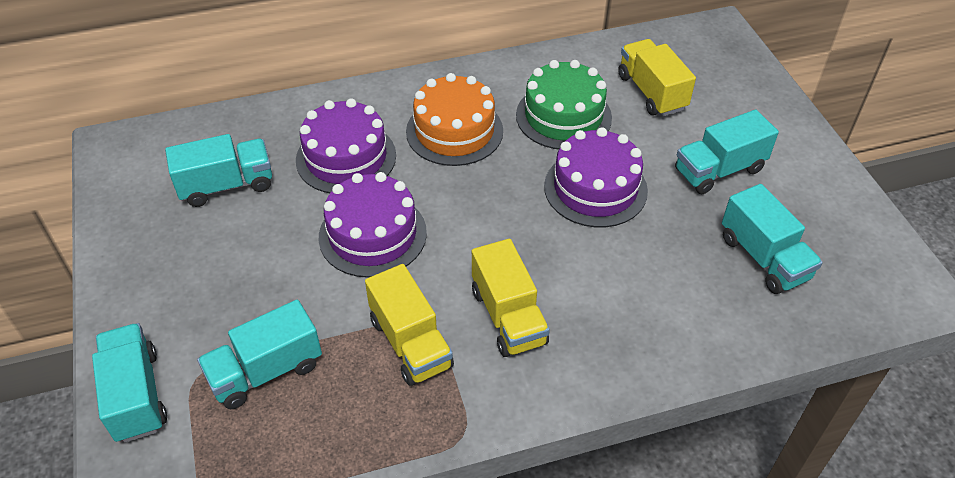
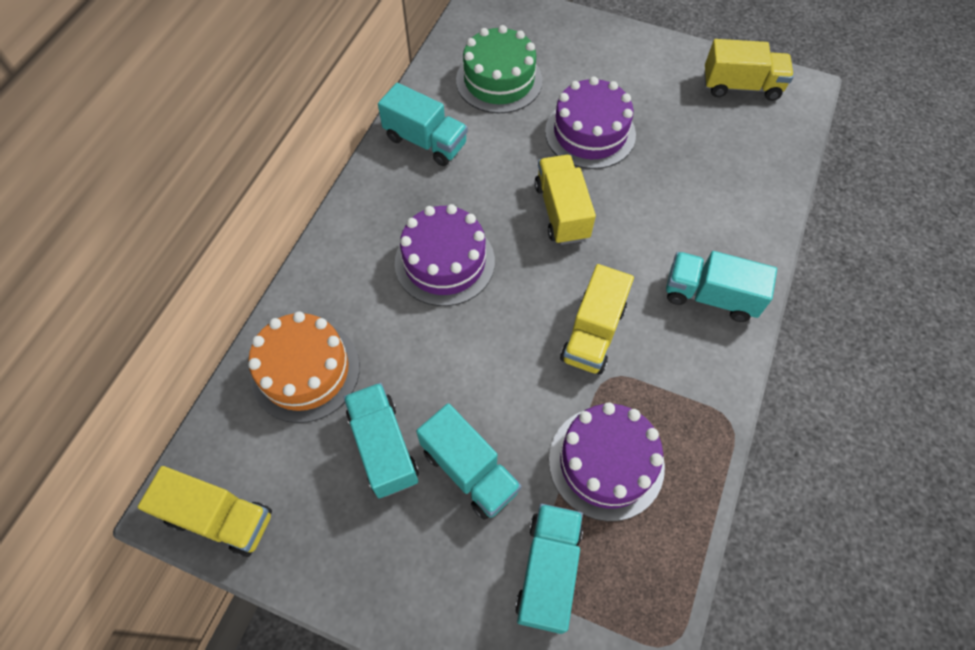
yellow truck: 3 -> 4

